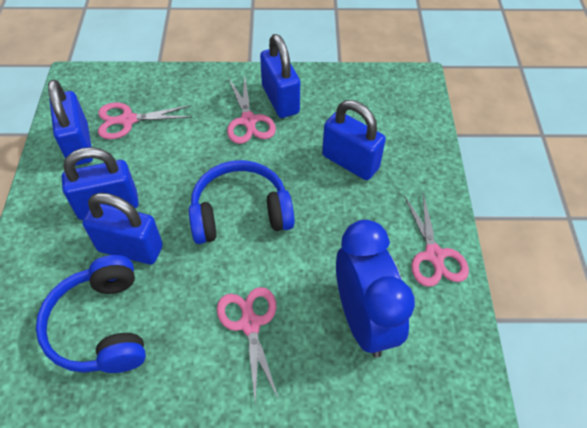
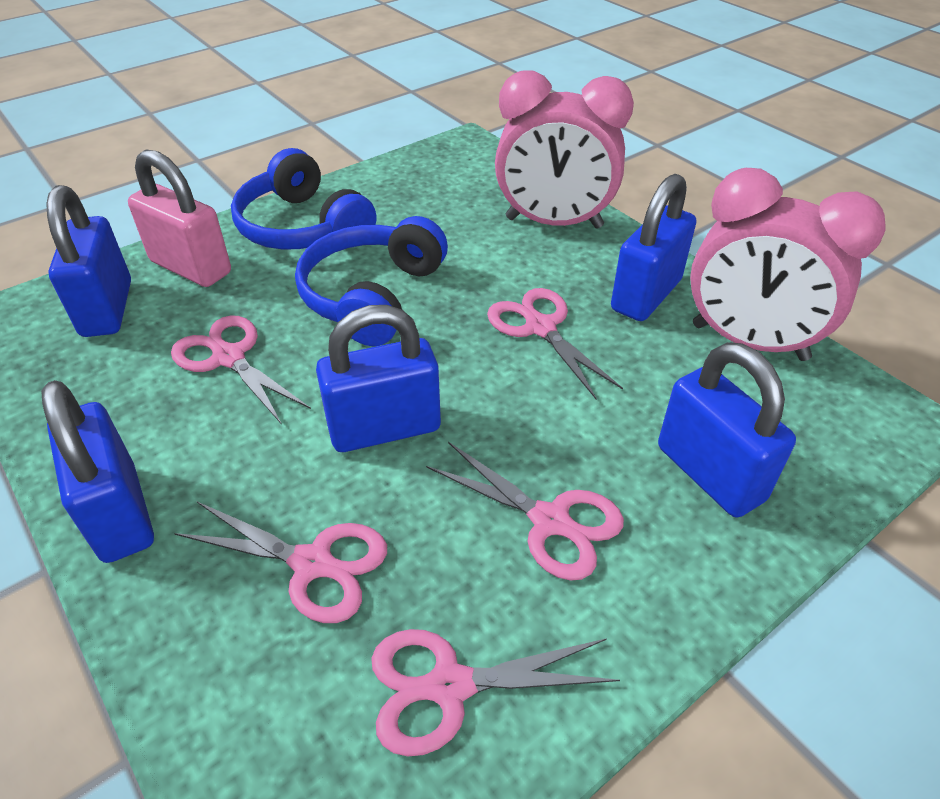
blue clock: 1 -> 0
pink clock: 0 -> 2
pink padlock: 0 -> 1
pink scissors: 4 -> 5

